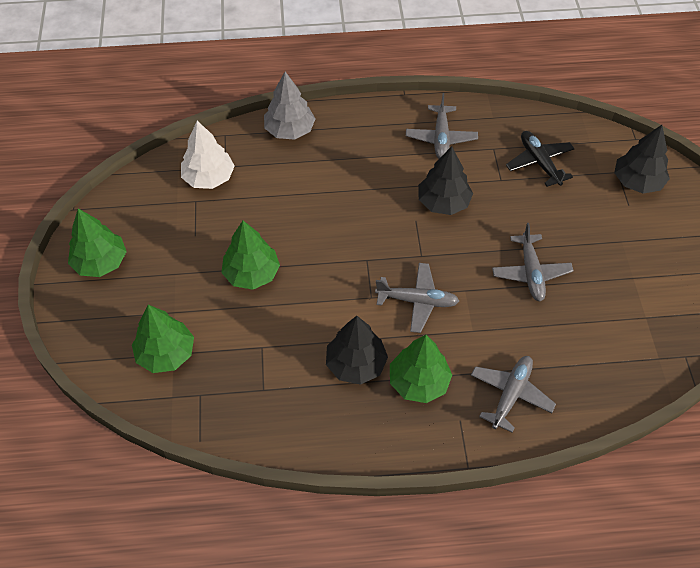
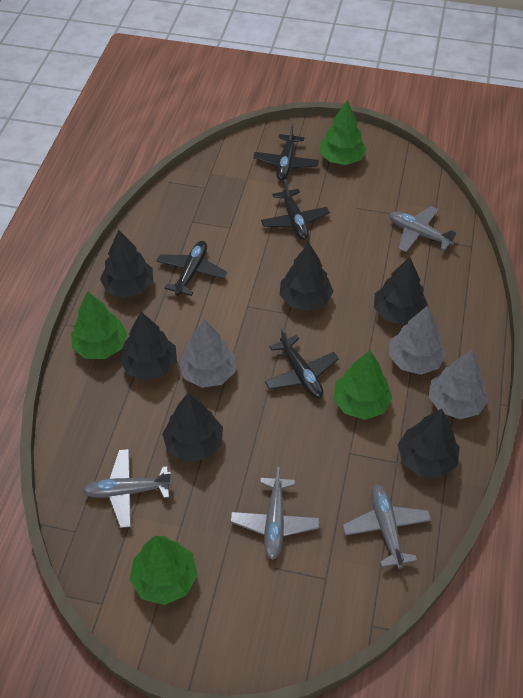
black plane: 1 -> 4
black tree: 3 -> 6
grey tree: 1 -> 3
white tree: 1 -> 0

